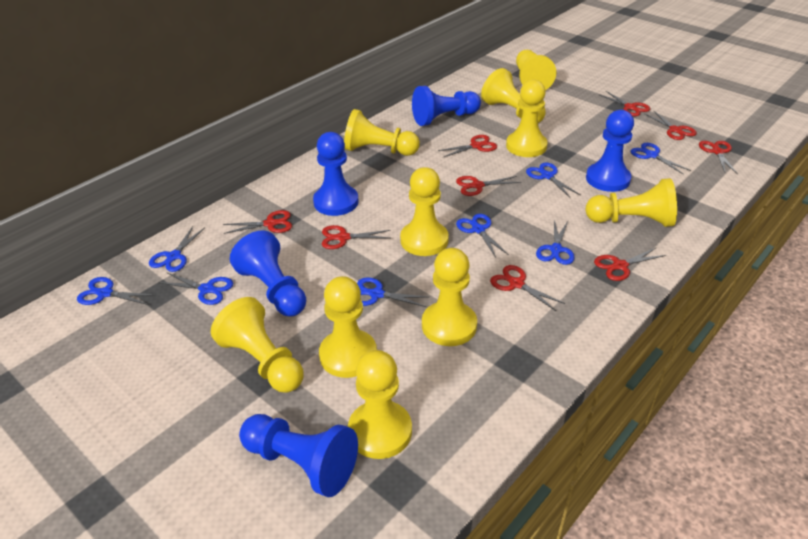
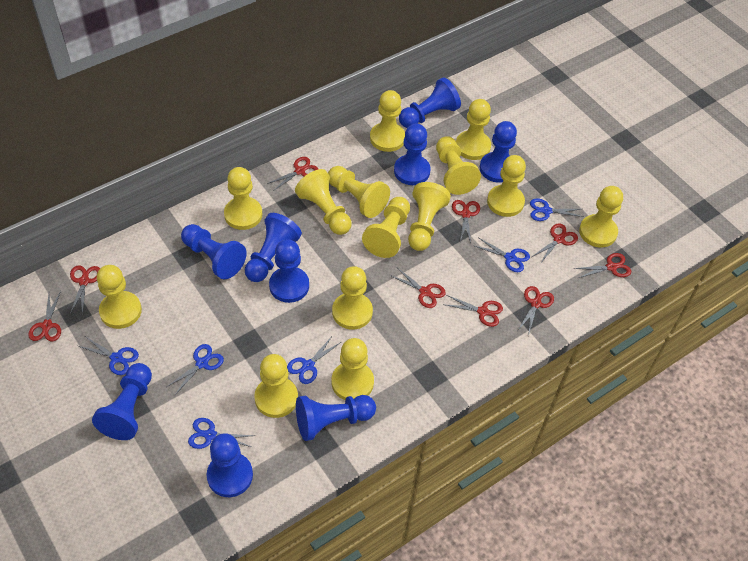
blue pawn: 5 -> 9
blue scissors: 8 -> 6
yellow pawn: 10 -> 14

